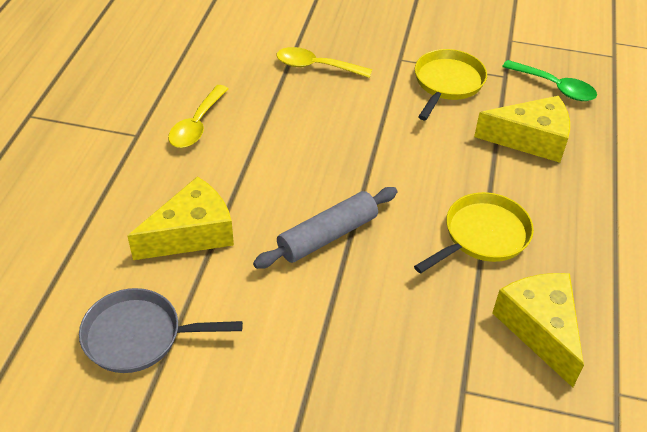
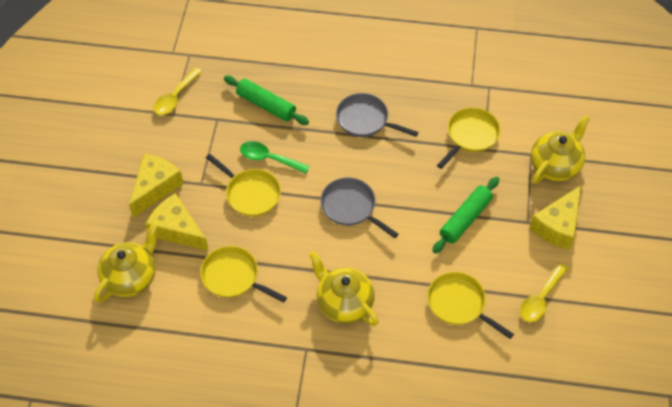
green rolling pin: 0 -> 2
grey pan: 1 -> 2
grey rolling pin: 1 -> 0
yellow pan: 2 -> 4
yellow teapot: 0 -> 3

